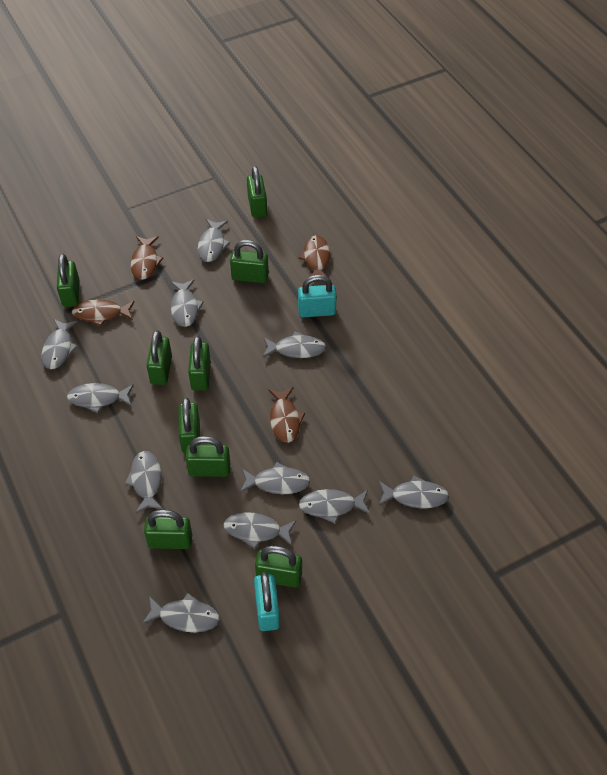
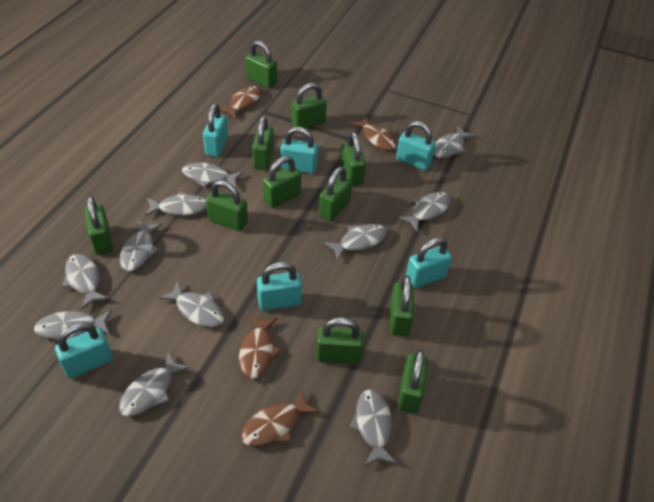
green padlock: 9 -> 11
turquoise padlock: 2 -> 6

